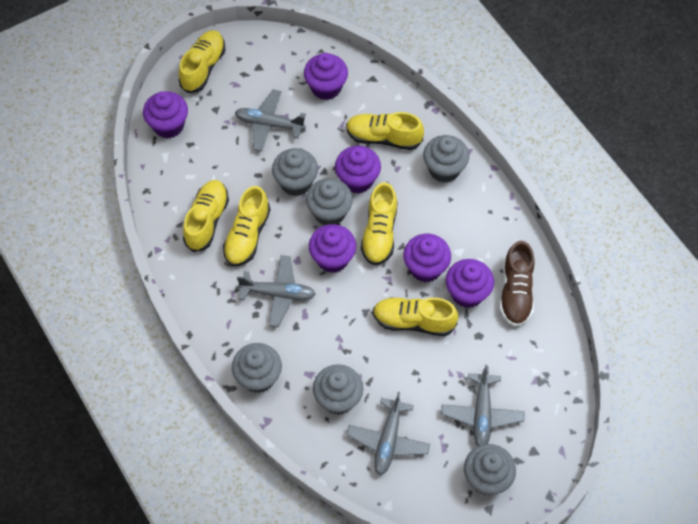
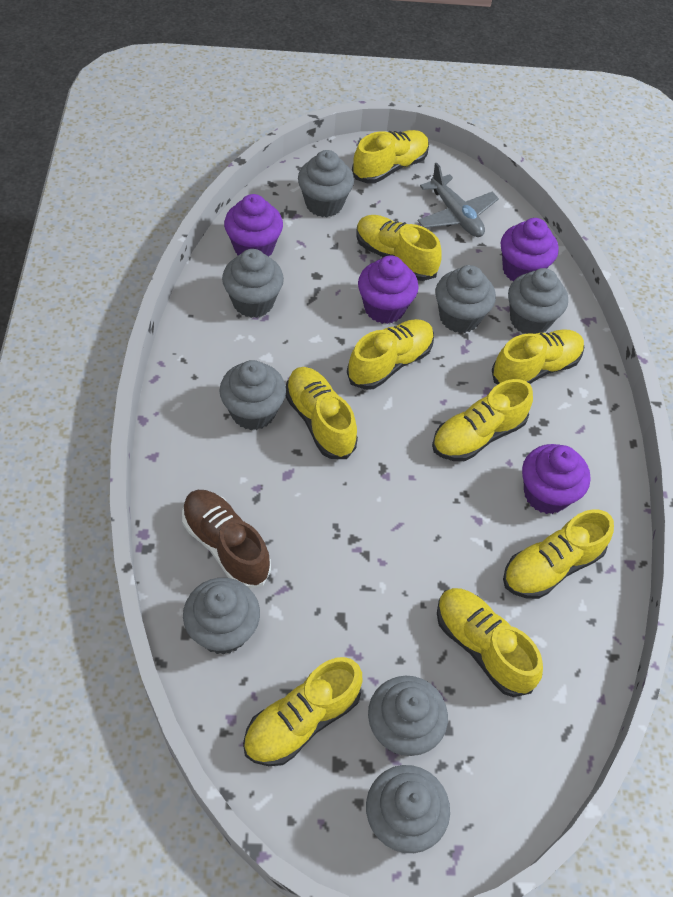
grey cupcake: 6 -> 8
grey plane: 4 -> 1
purple cupcake: 6 -> 4
yellow shoe: 6 -> 9

